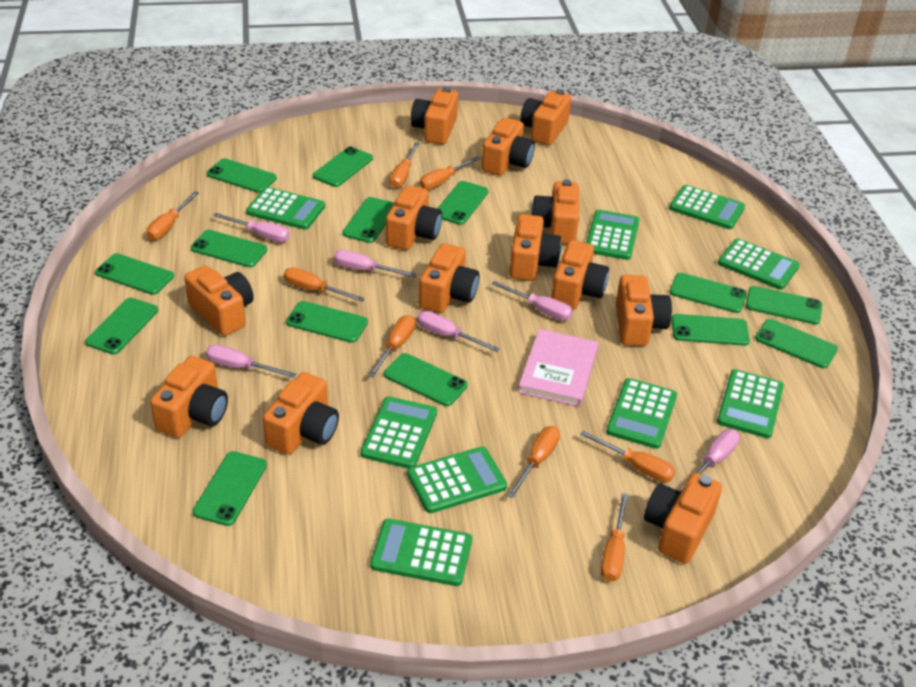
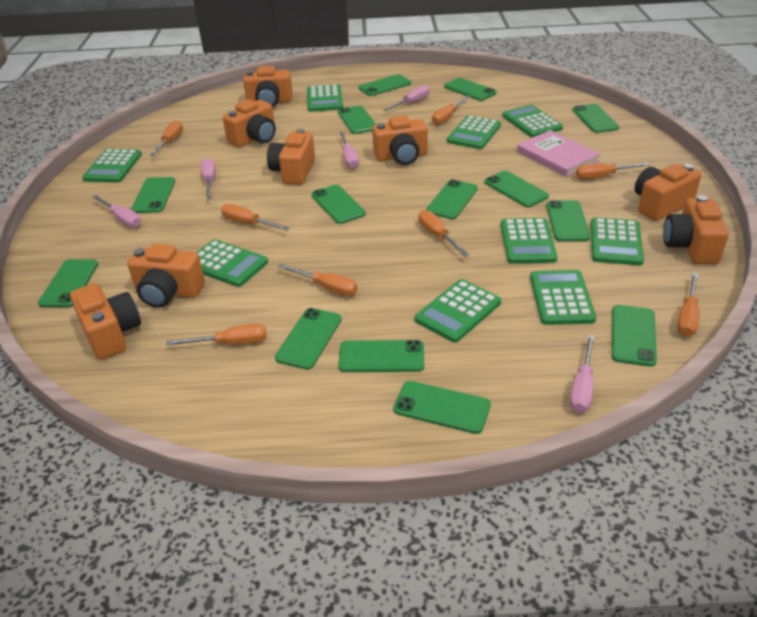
orange camera: 13 -> 8
pink screwdriver: 6 -> 5

